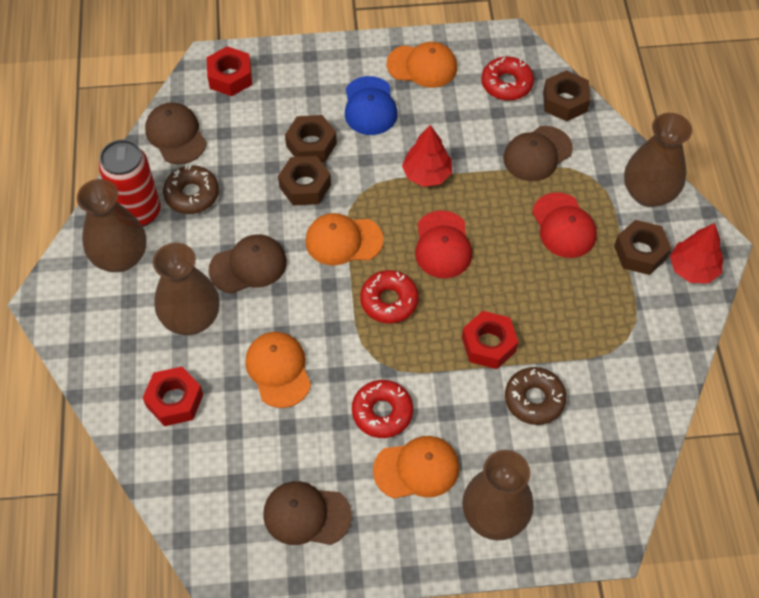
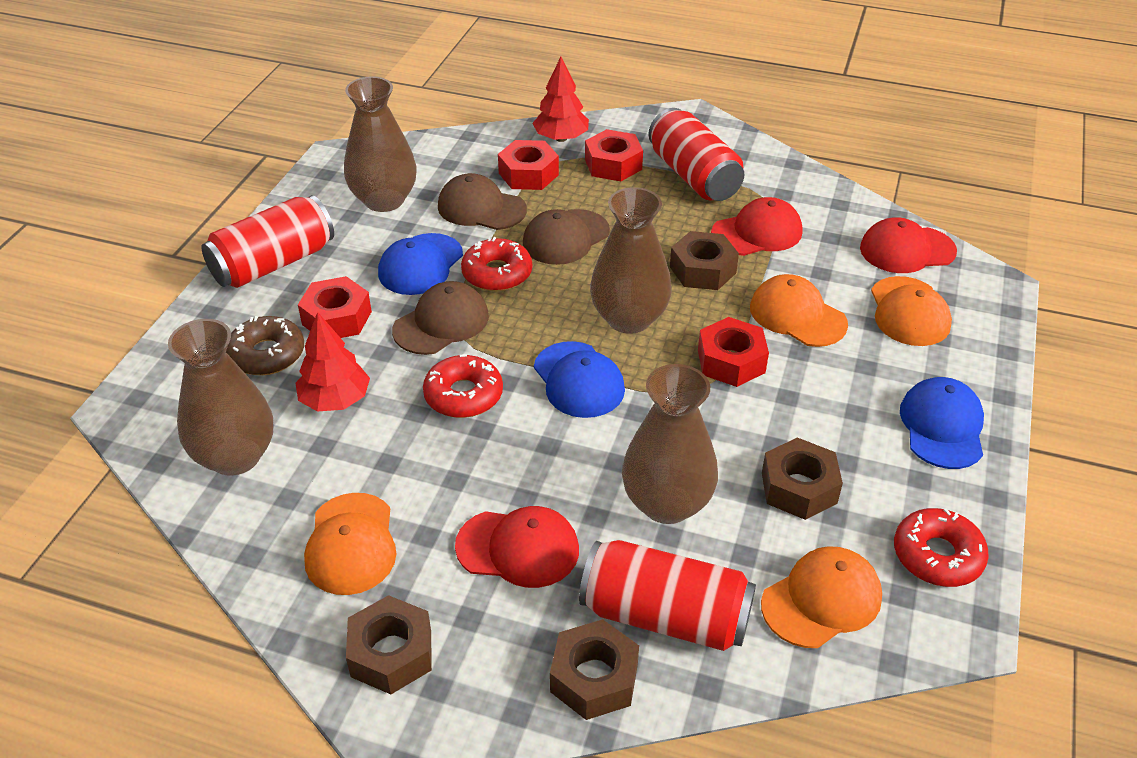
blue cap: 1 -> 3
brown cap: 4 -> 3
brown donut: 2 -> 1
red can: 1 -> 3
red cap: 2 -> 3
red nut: 3 -> 4

